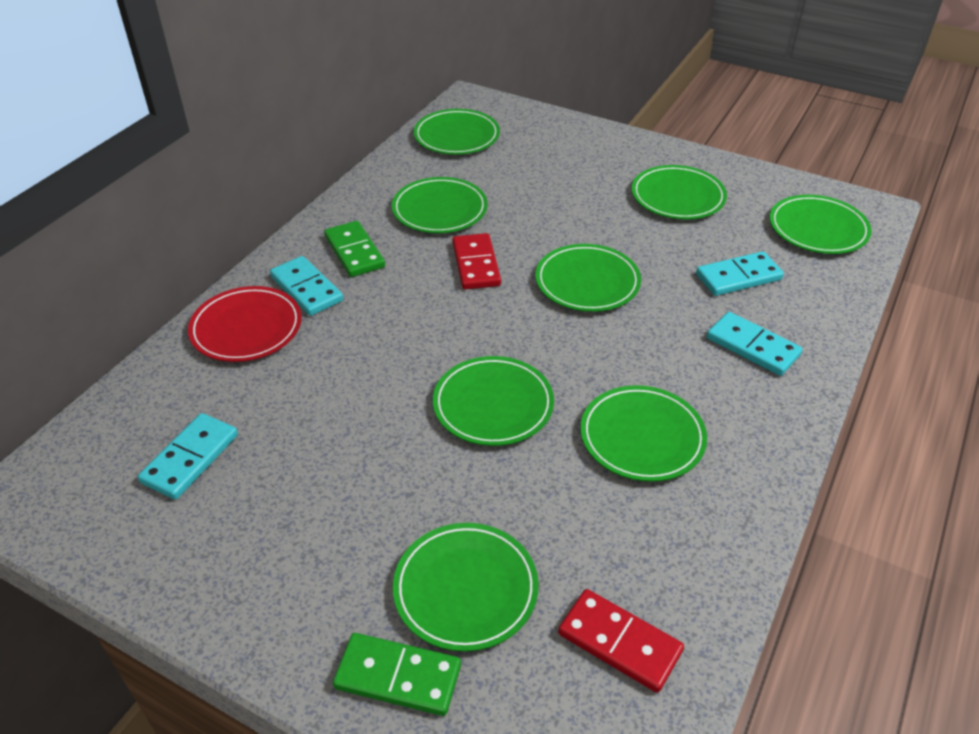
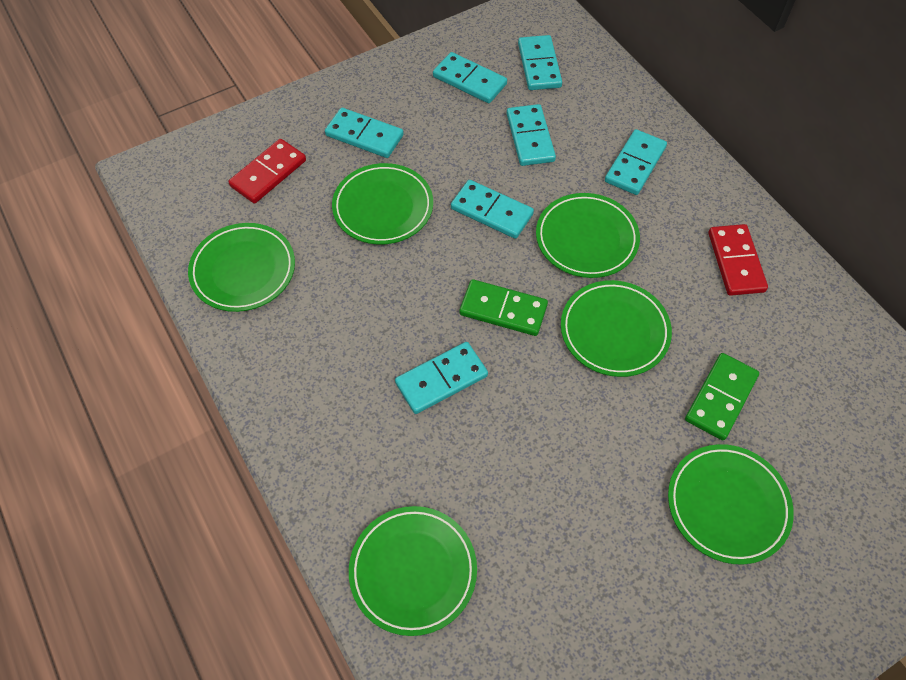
green plate: 8 -> 6
red plate: 1 -> 0
turquoise domino: 4 -> 7

